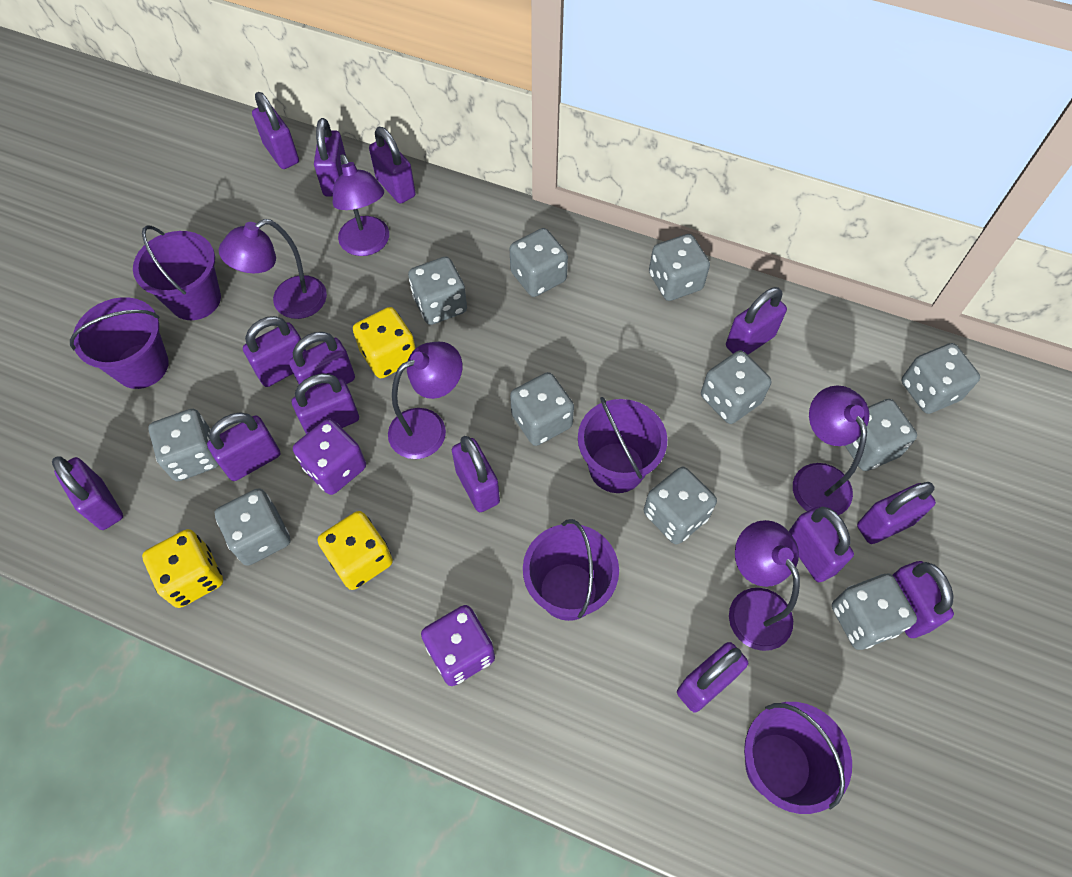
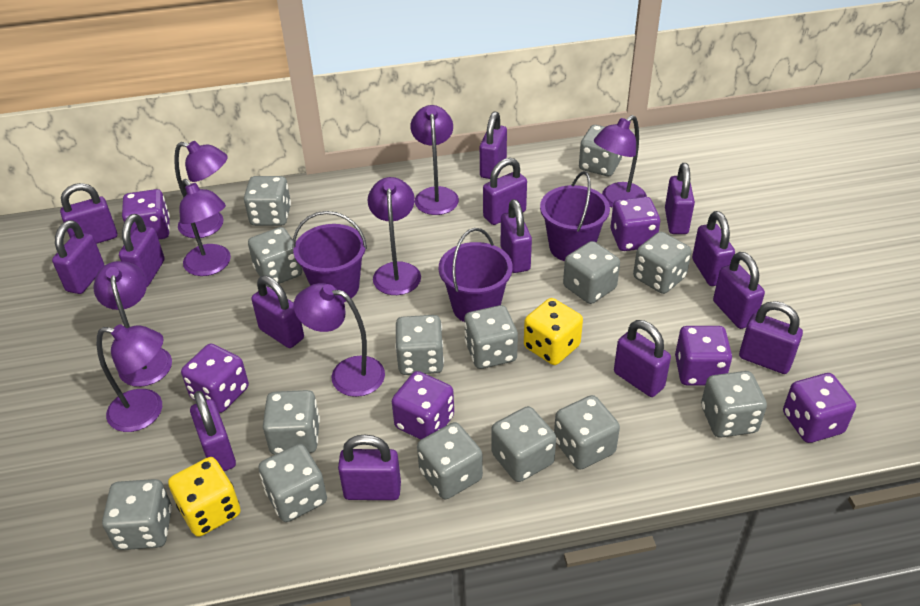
grey dice: 11 -> 14
purple bucket: 5 -> 3
purple dice: 2 -> 6
purple lamp: 5 -> 8
yellow dice: 3 -> 2

